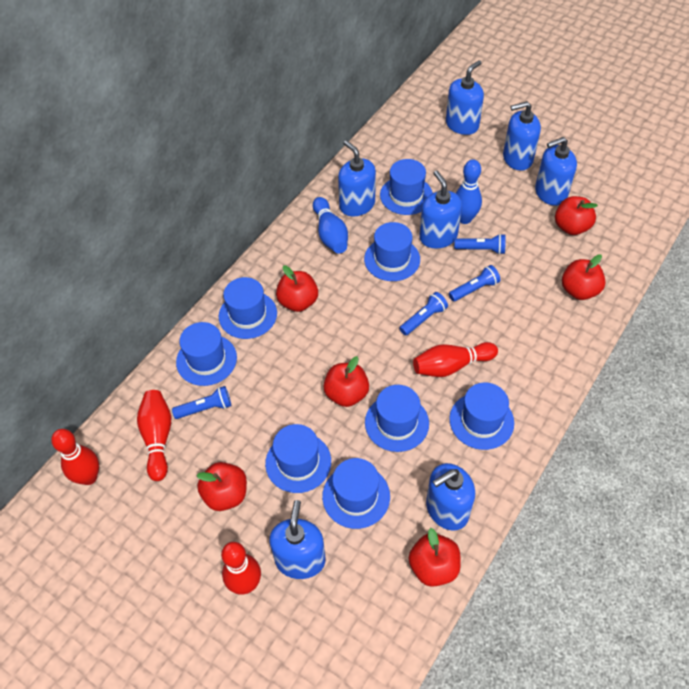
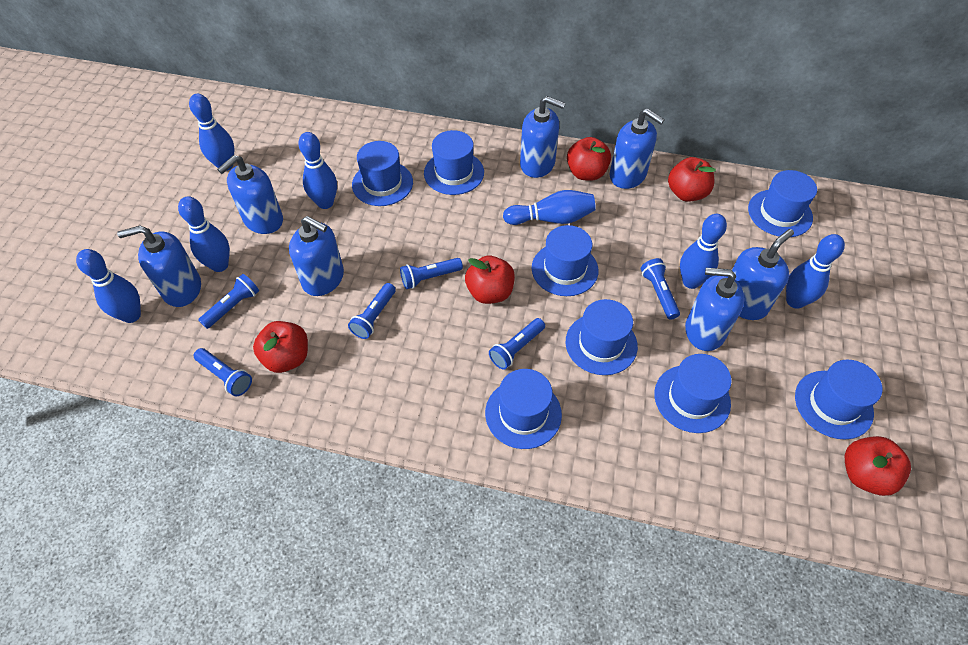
blue bowling pin: 2 -> 7
blue flashlight: 4 -> 6
red apple: 6 -> 5
red bowling pin: 4 -> 0

